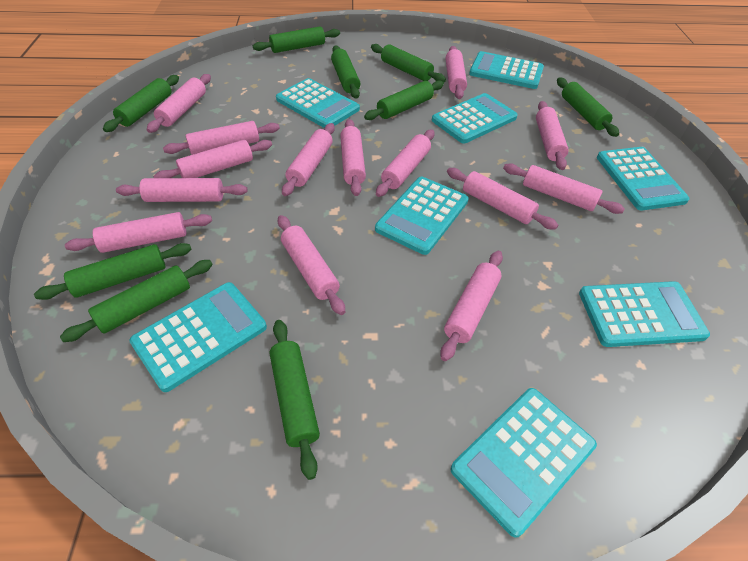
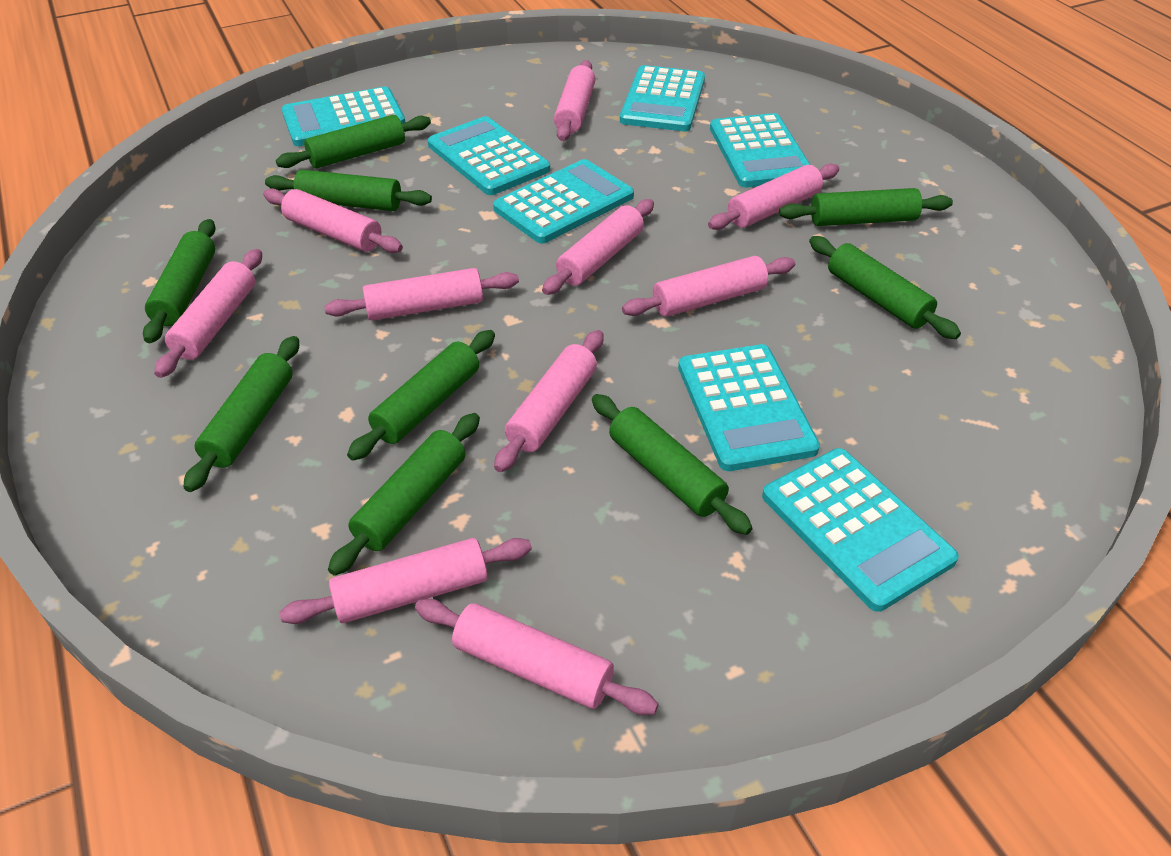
pink rolling pin: 14 -> 10
turquoise calculator: 8 -> 7

